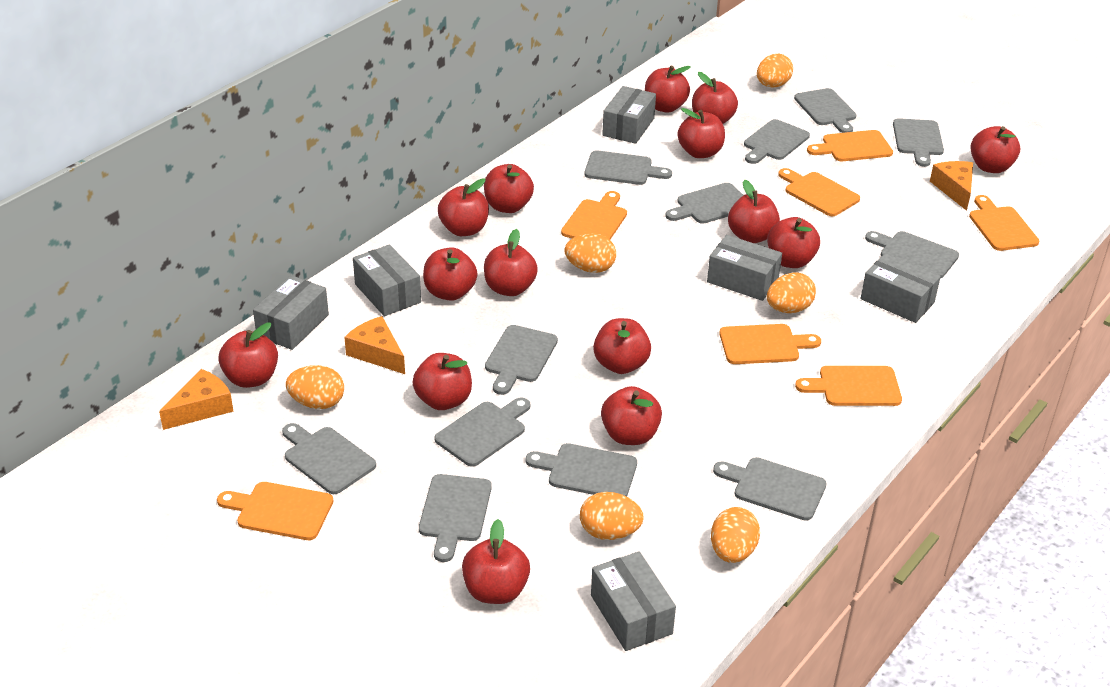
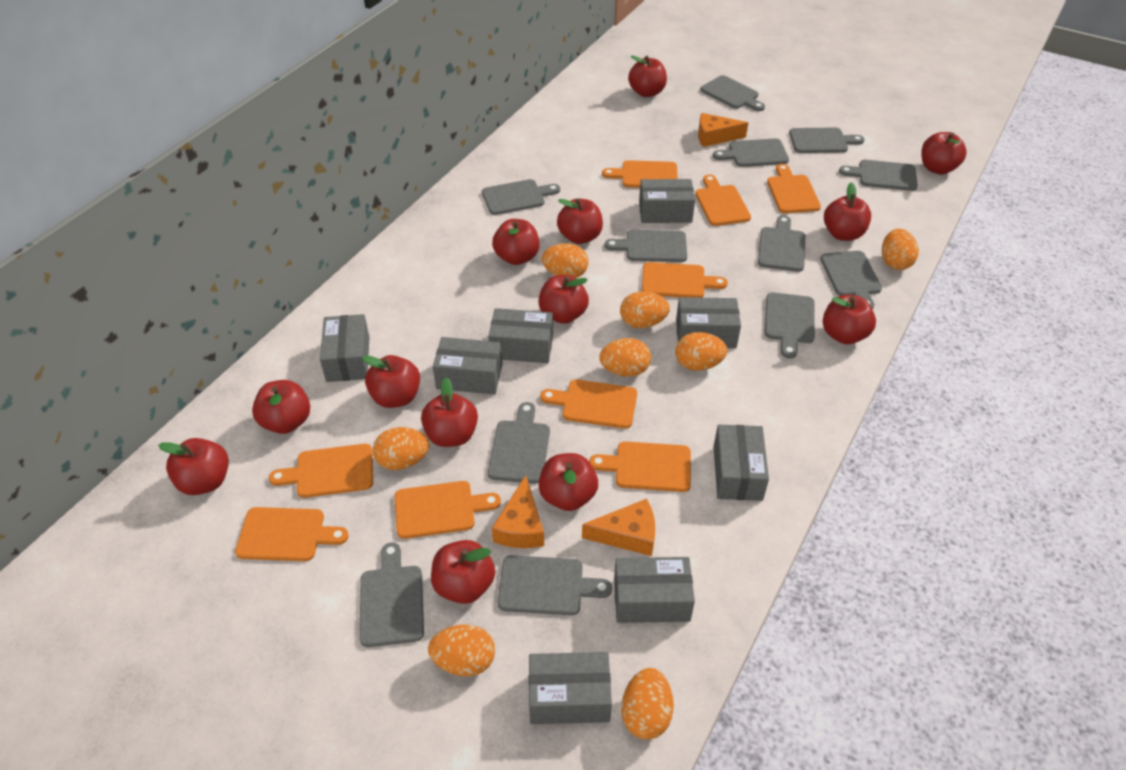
grey box: 6 -> 8
orange cutting board: 7 -> 9
orange egg: 6 -> 8
red apple: 15 -> 13

